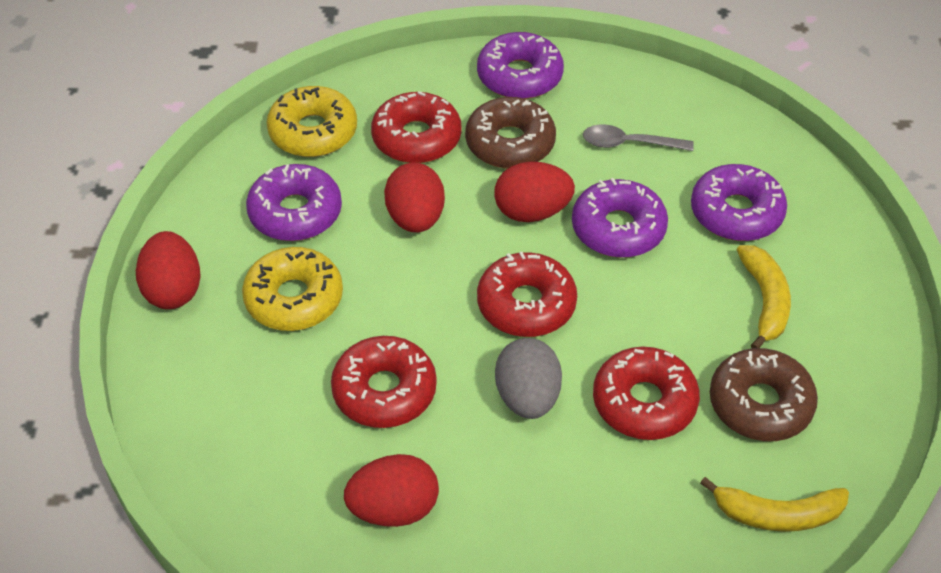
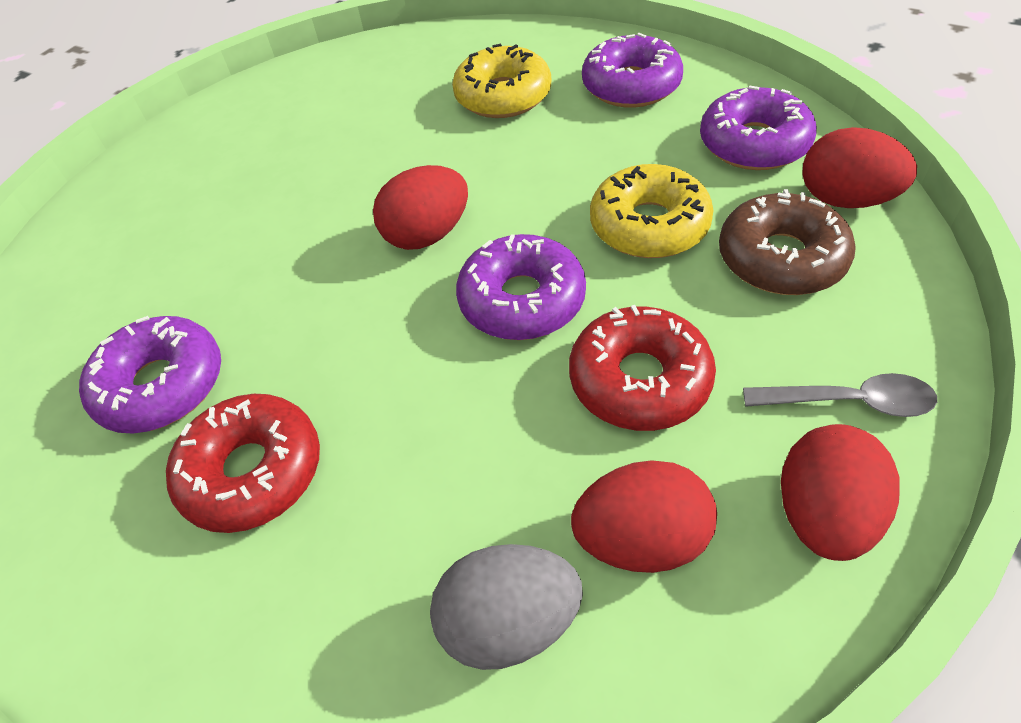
brown donut: 2 -> 1
red donut: 4 -> 2
yellow banana: 2 -> 0

